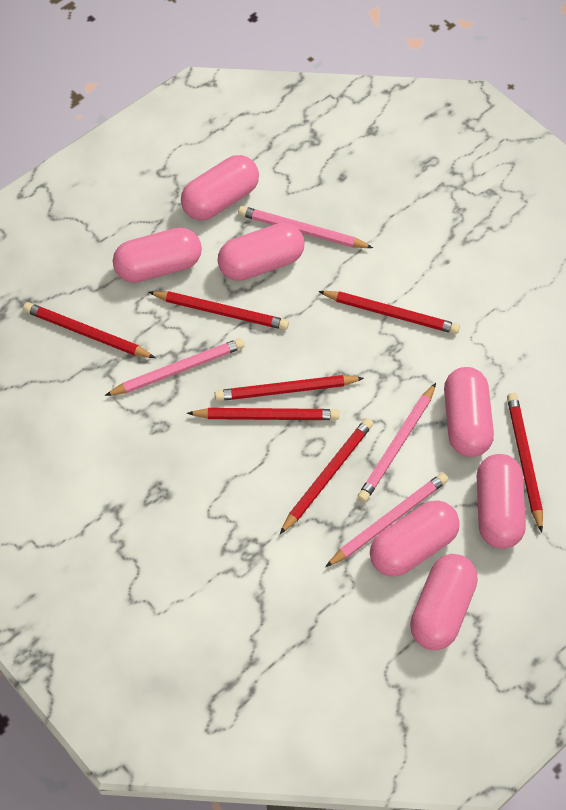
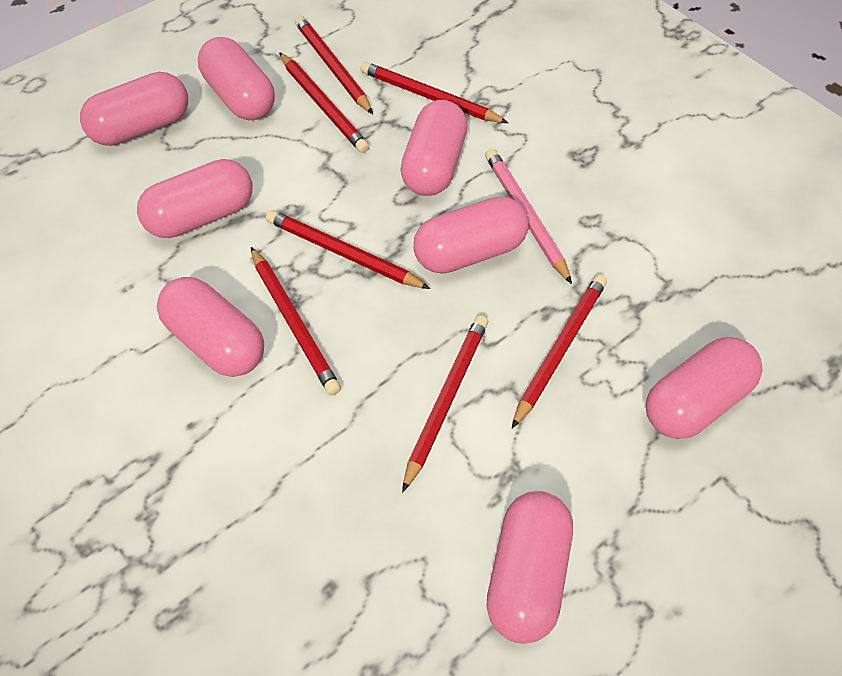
pink capsule: 7 -> 8
pink pencil: 4 -> 1

